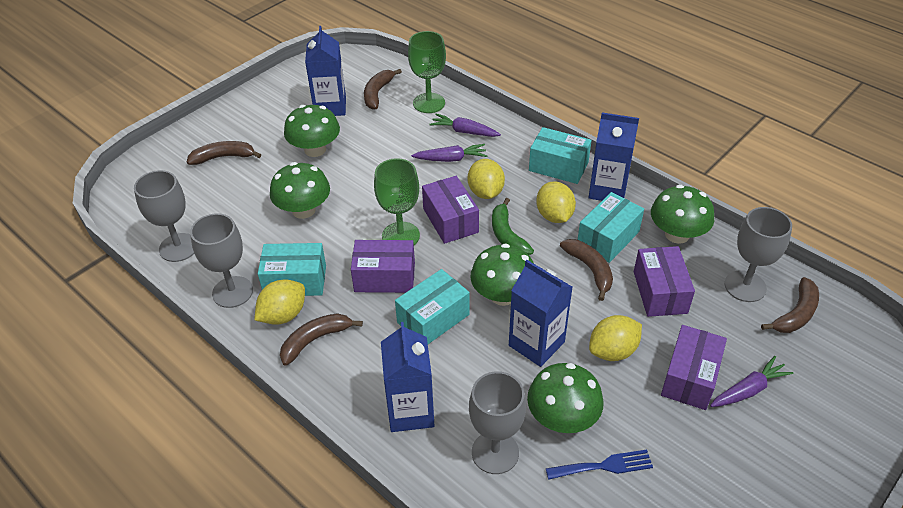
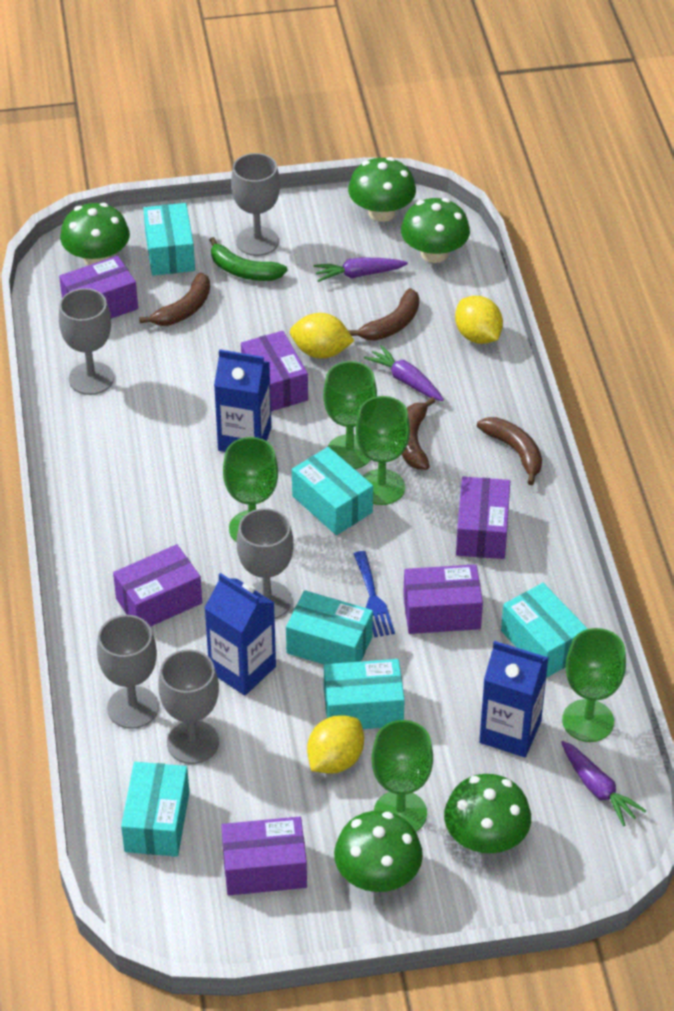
blue carton: 4 -> 3
brown banana: 5 -> 4
green goblet: 2 -> 5
grey goblet: 4 -> 5
purple box: 4 -> 6
turquoise box: 4 -> 6
yellow lemon: 4 -> 3

